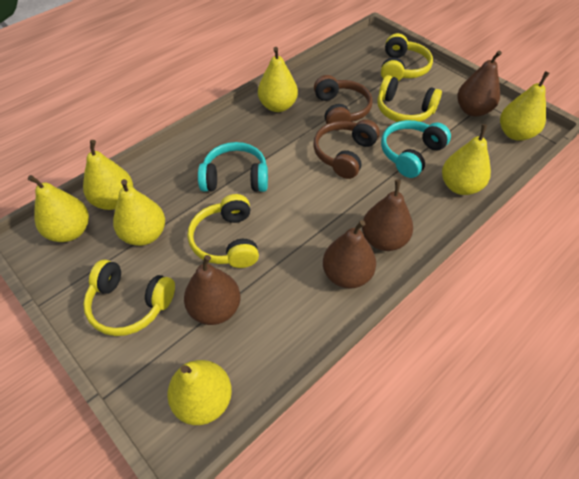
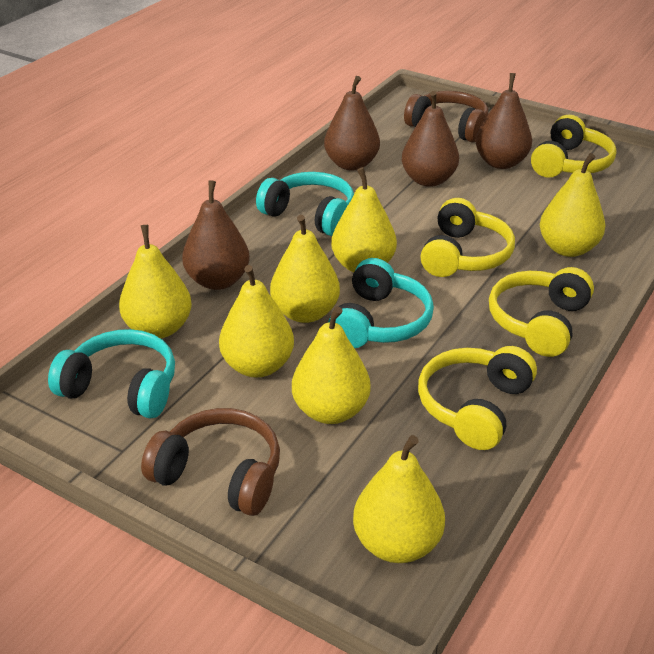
turquoise headphones: 2 -> 3

